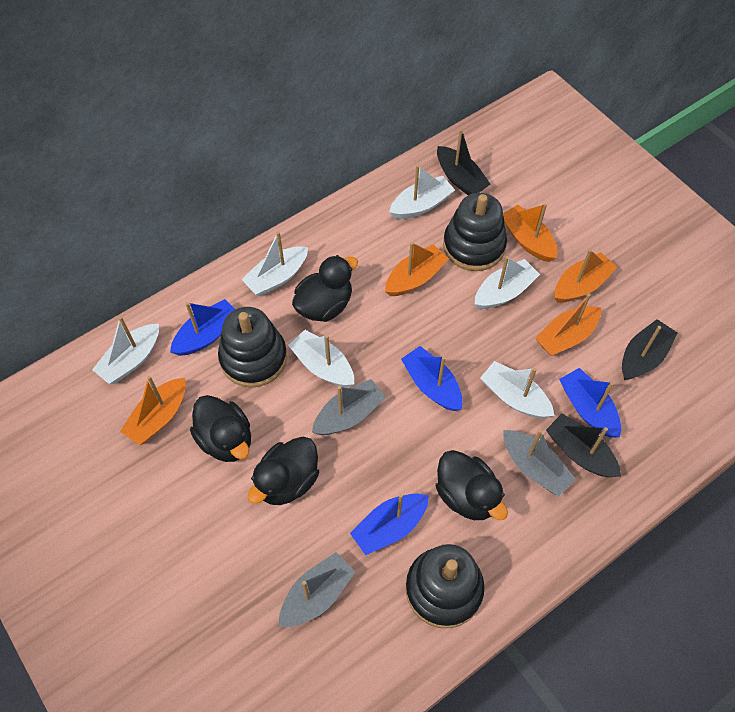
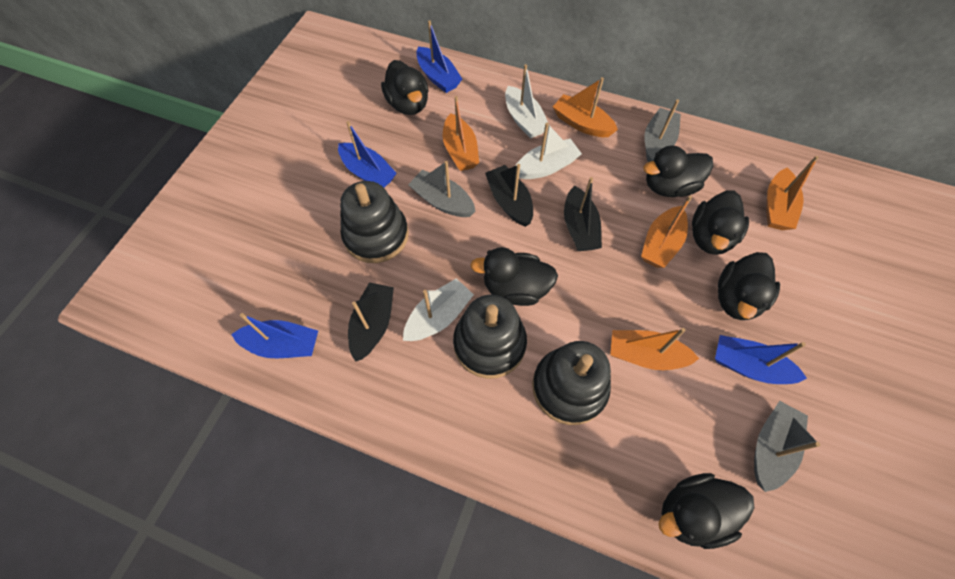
black duck: 4 -> 6
white boat: 6 -> 3

